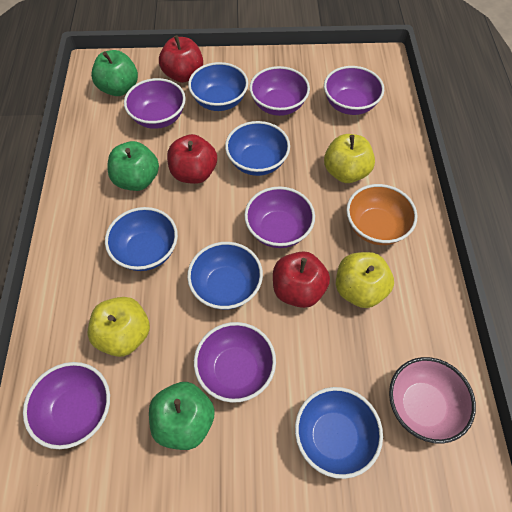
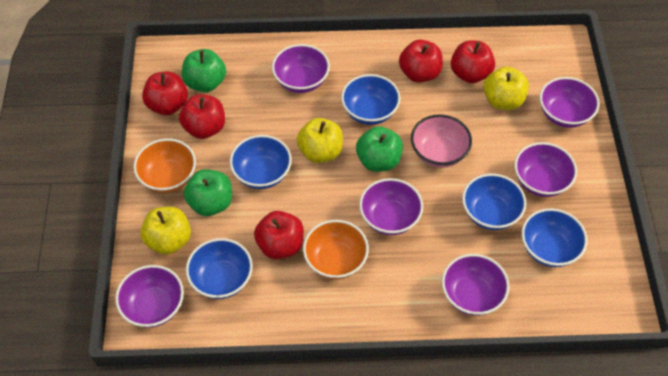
orange bowl: 1 -> 2
red apple: 3 -> 5

